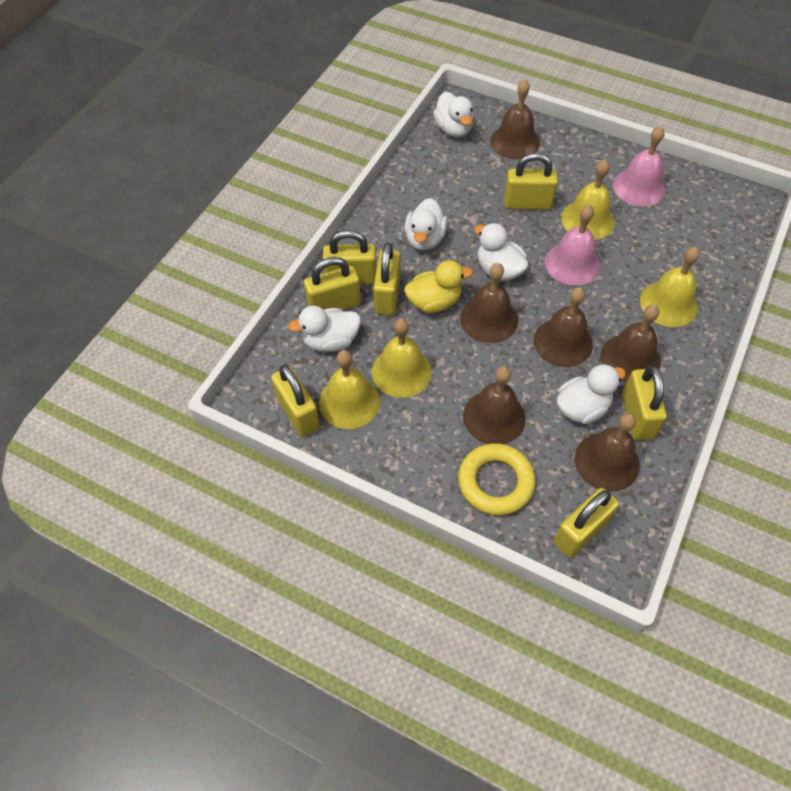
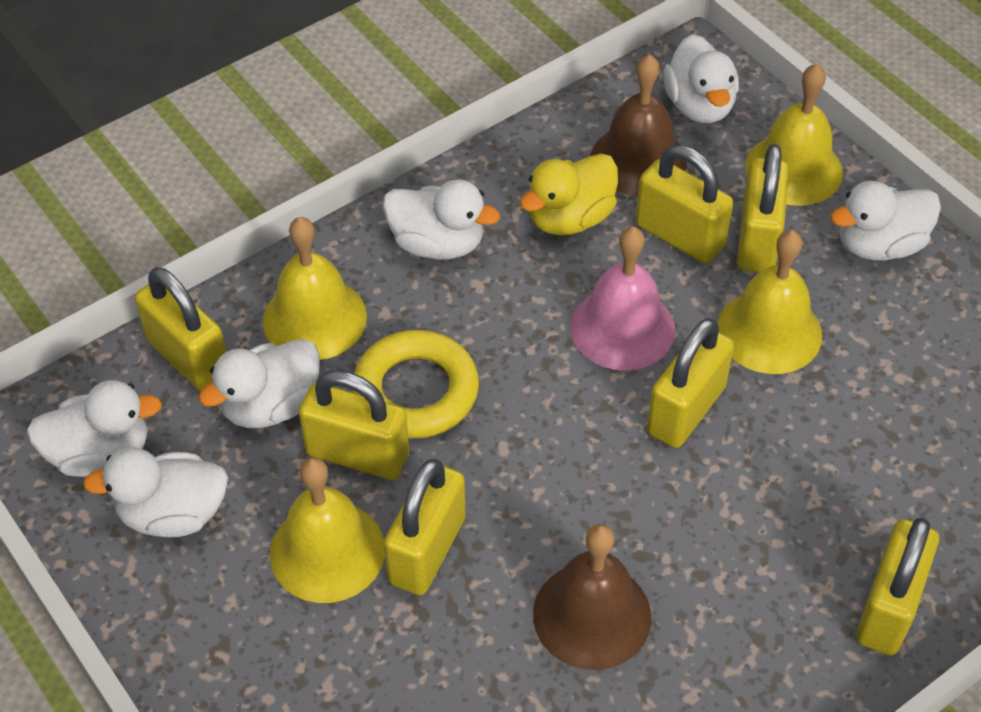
brown bell: 6 -> 2
pink bell: 2 -> 1
white duck: 5 -> 6

